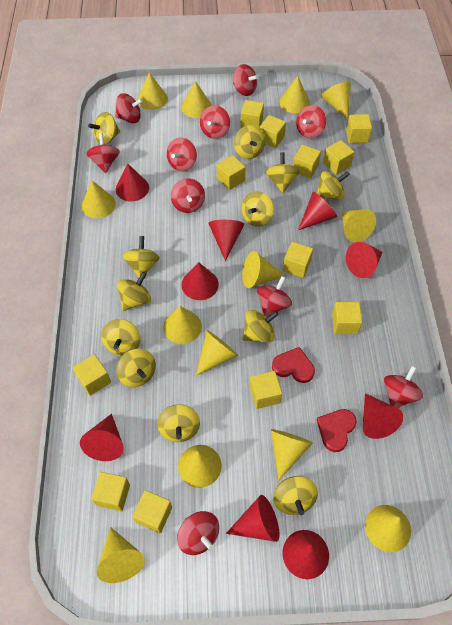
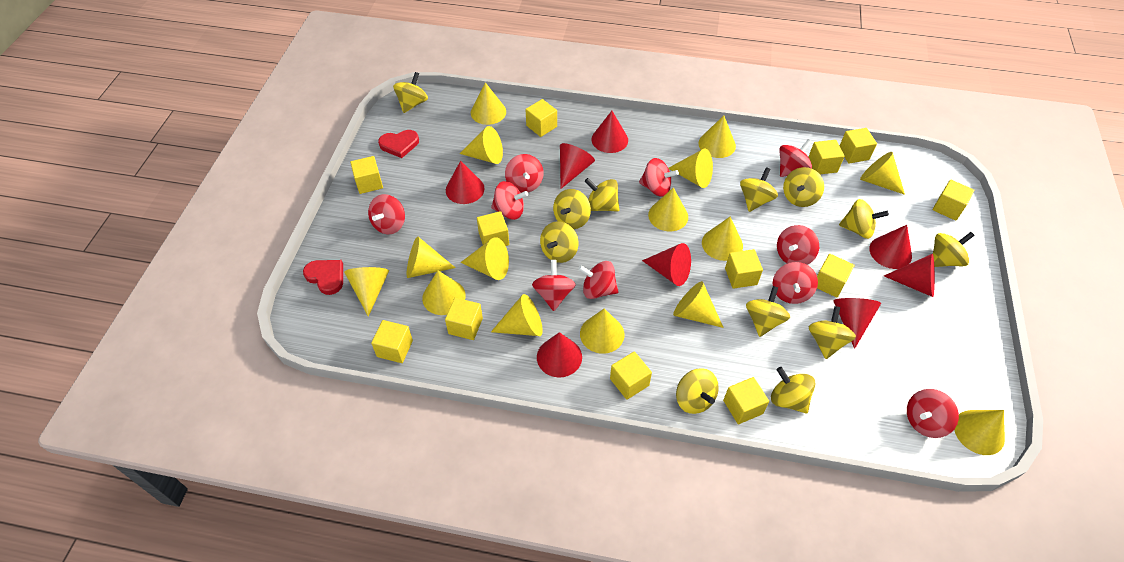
red cone: 9 -> 8
yellow cone: 13 -> 15

